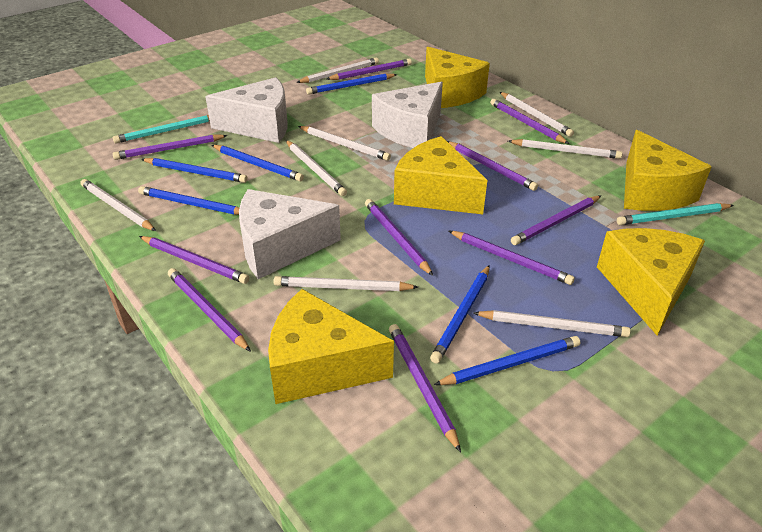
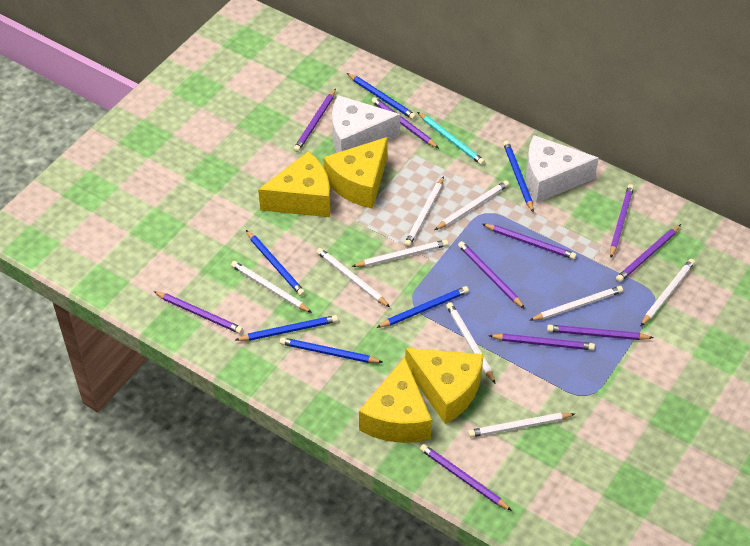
turquoise pencil: 2 -> 1
white cheese: 3 -> 2
white pencil: 8 -> 9
yellow cheese: 5 -> 4

